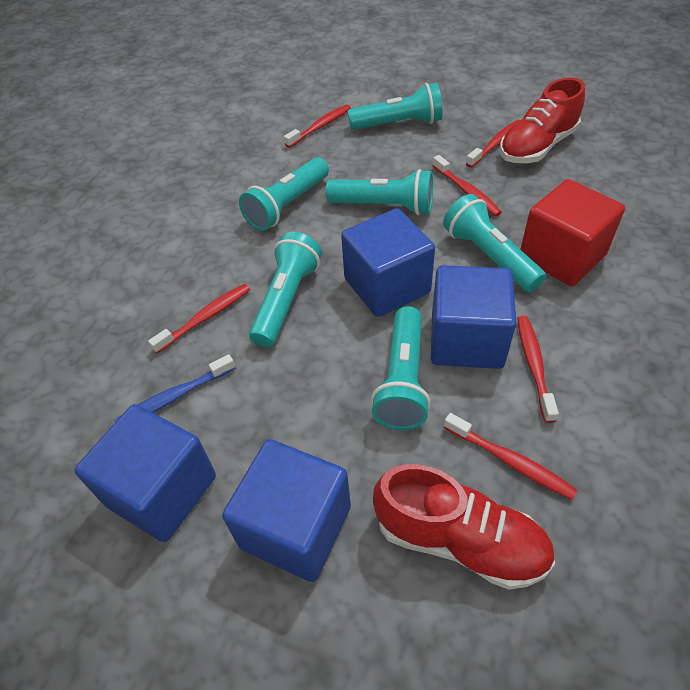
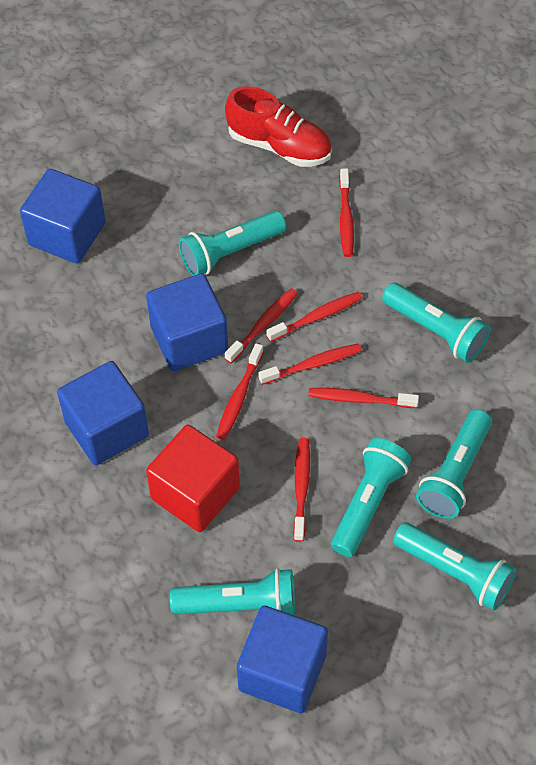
blue toothbrush: 1 -> 0
red shoe: 2 -> 1
red toothbrush: 6 -> 7

